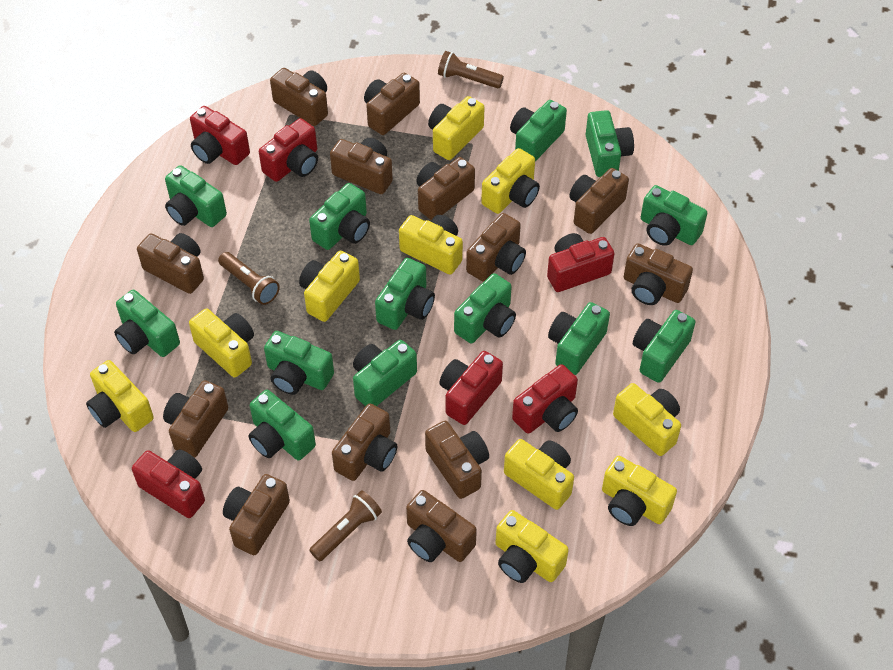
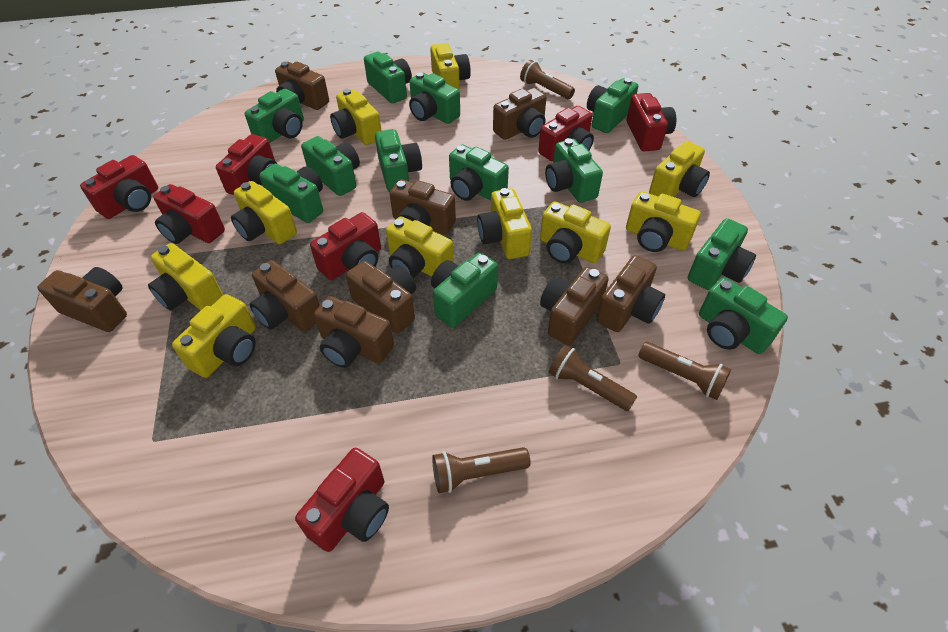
brown camera: 13 -> 9
brown flashlight: 3 -> 4
green camera: 13 -> 12
red camera: 6 -> 7

